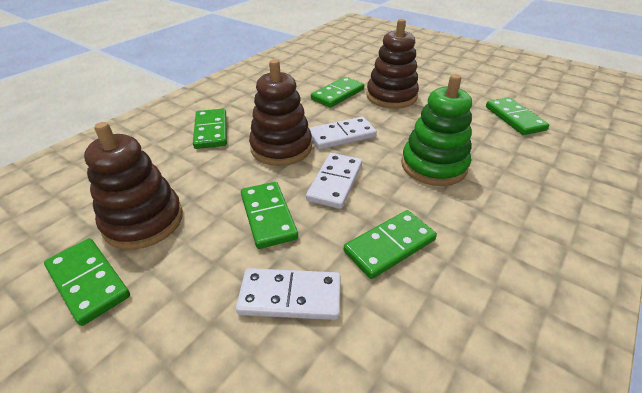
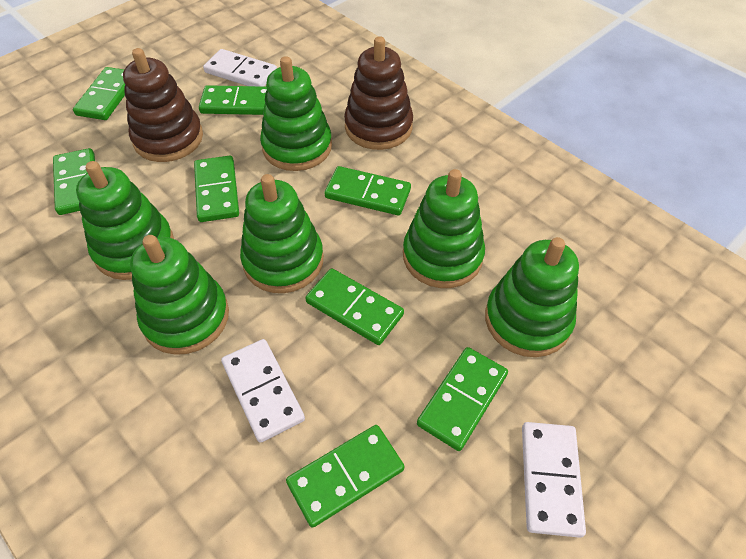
brown stacking toy: 3 -> 2
green domino: 6 -> 8
green stacking toy: 1 -> 6

